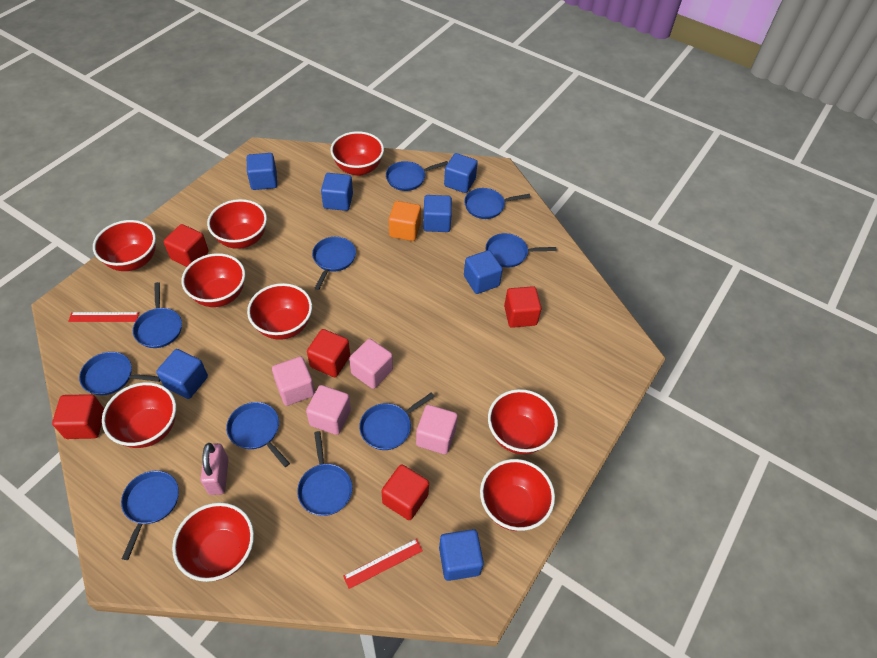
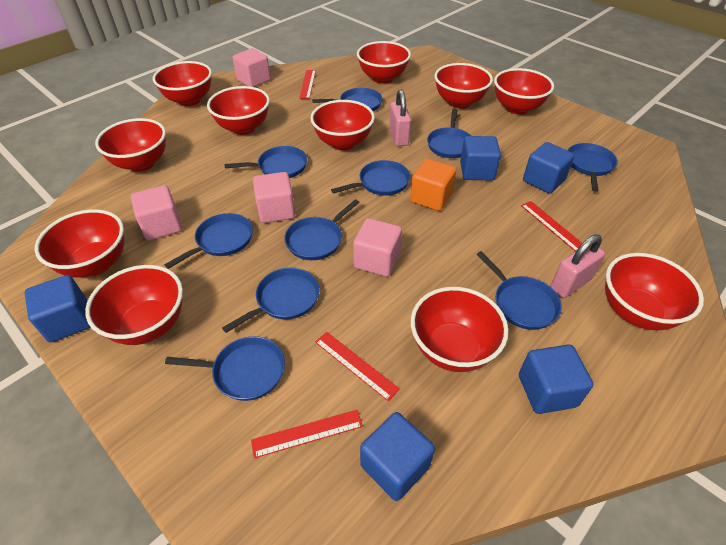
blue cube: 7 -> 5
pink padlock: 1 -> 2
red bowl: 9 -> 11
red cube: 5 -> 0
red ruler: 2 -> 4

